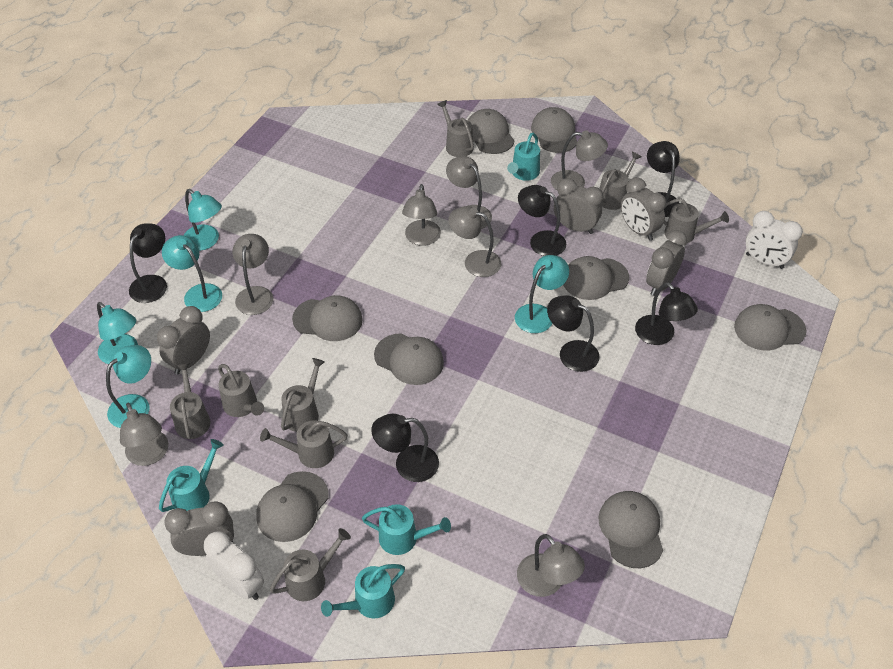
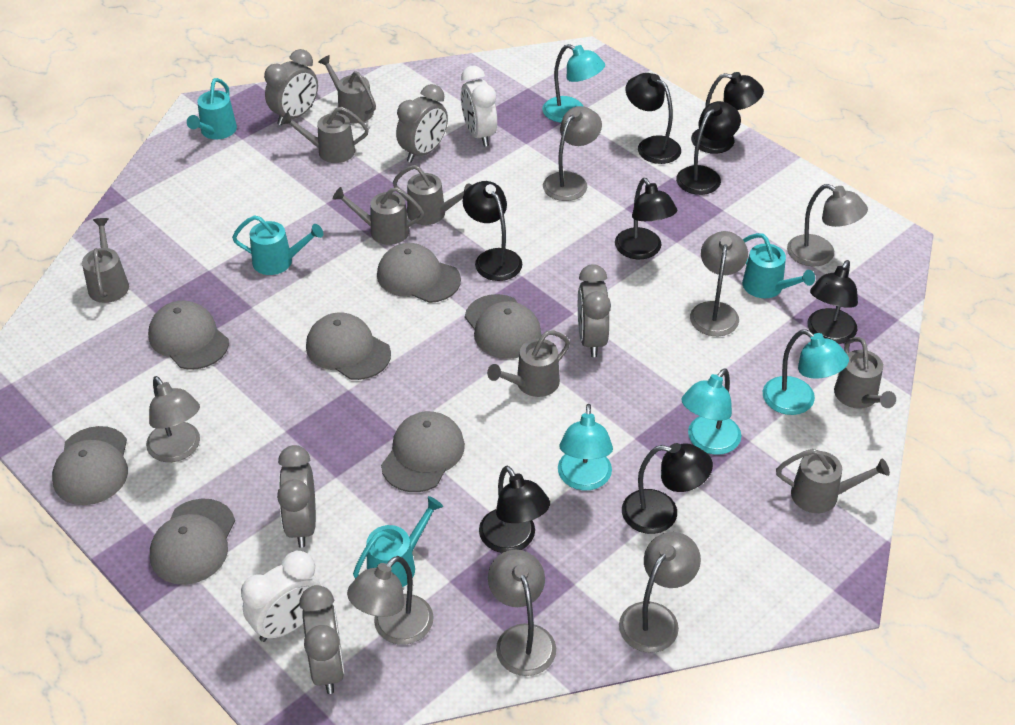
black lamp: 6 -> 8
grey cap: 8 -> 7
turquoise lamp: 5 -> 4

